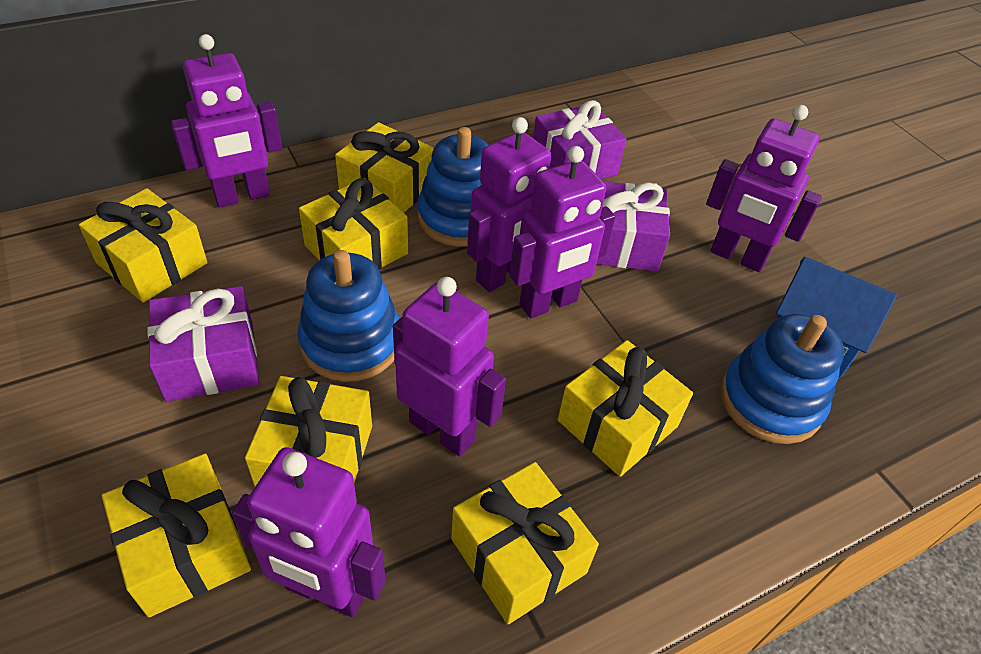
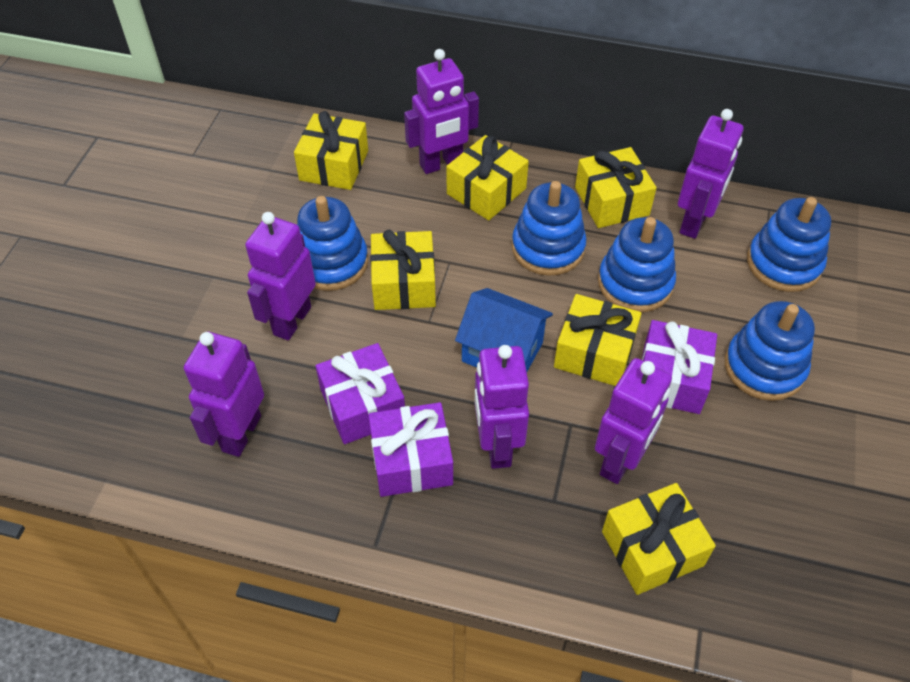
blue stacking toy: 3 -> 5
yellow gift: 7 -> 6

